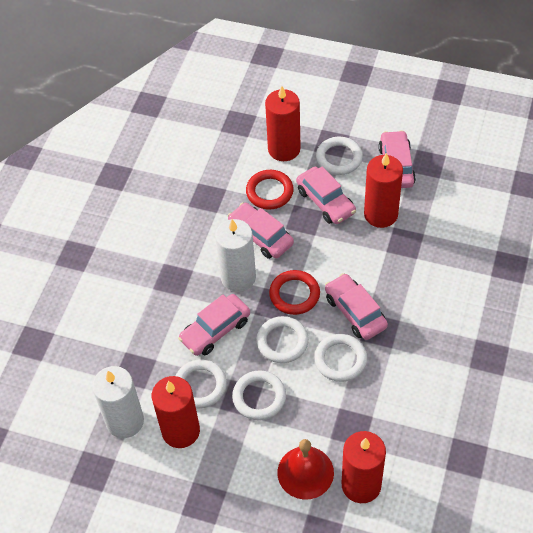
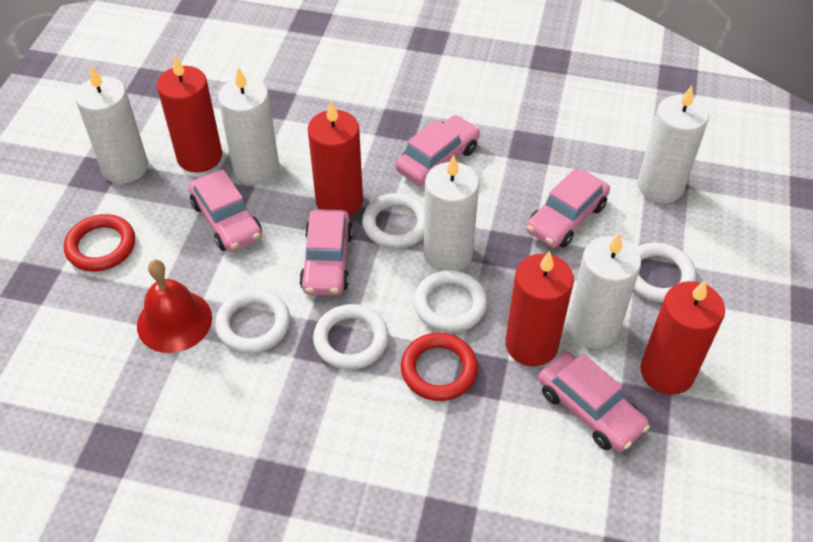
white candle: 2 -> 5

